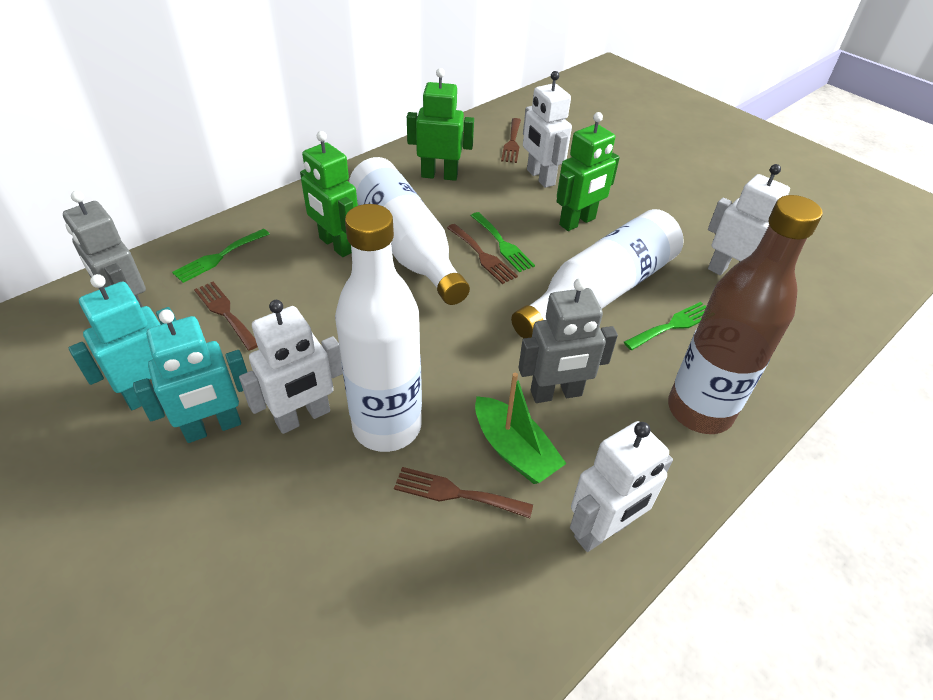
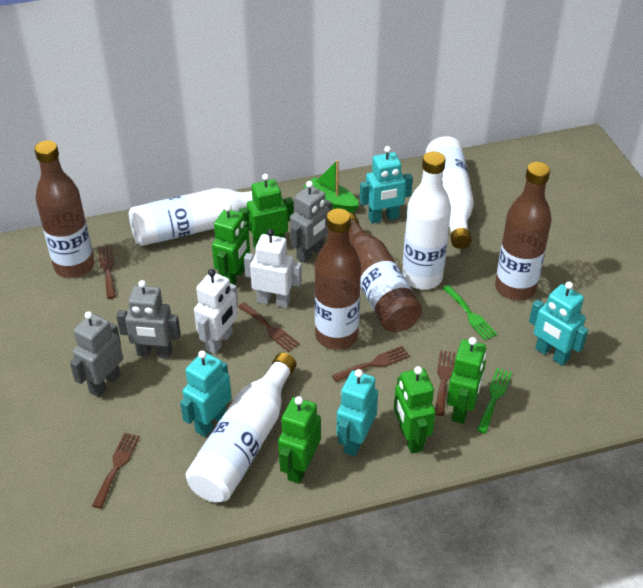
brown bottle: 1 -> 4
brown fork: 4 -> 5
green fork: 3 -> 2
green robot: 3 -> 5
grey robot: 2 -> 3
turquoise robot: 2 -> 4
white bottle: 3 -> 4
white robot: 4 -> 2

